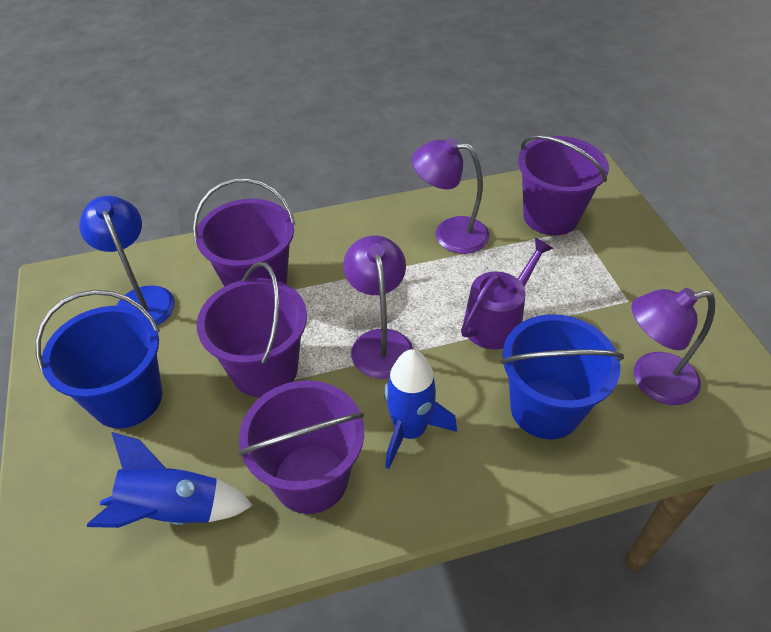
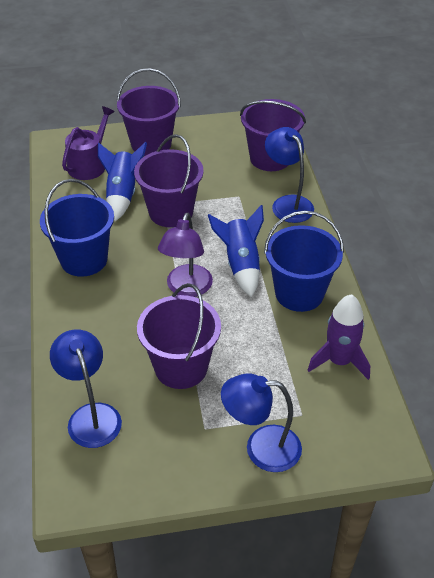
blue lamp: 1 -> 3
purple lamp: 3 -> 1
purple rocket: 0 -> 1

